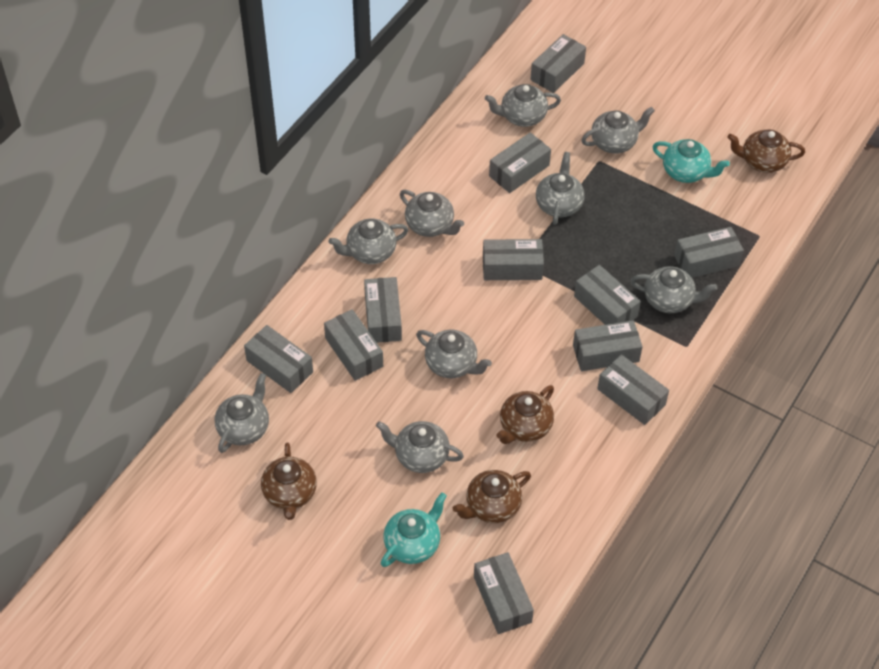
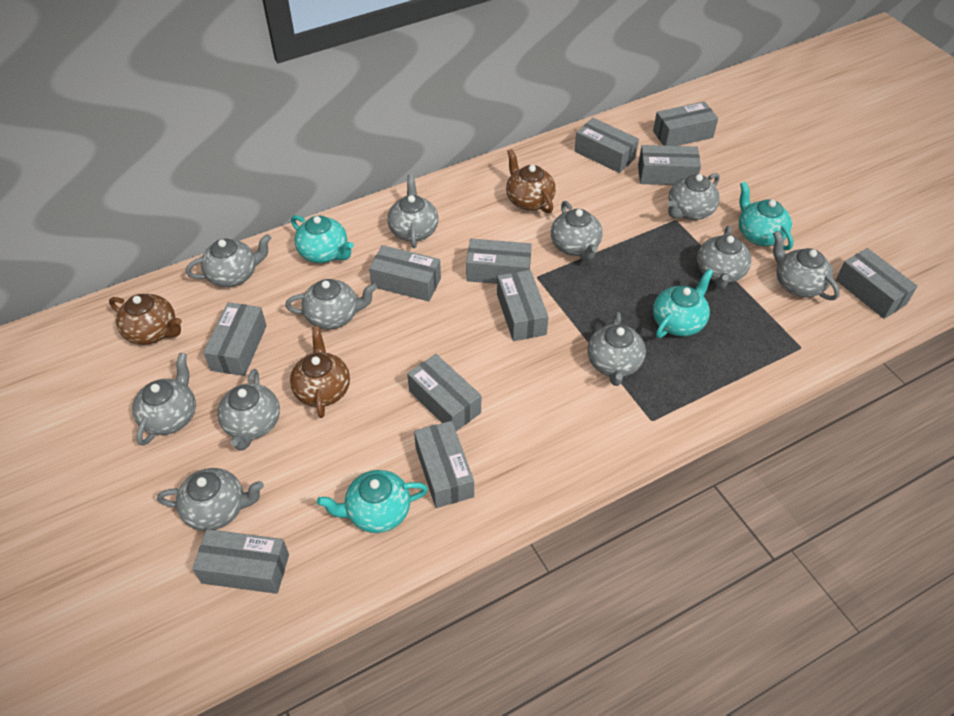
brown teapot: 4 -> 3
grey teapot: 9 -> 11
turquoise teapot: 2 -> 4

